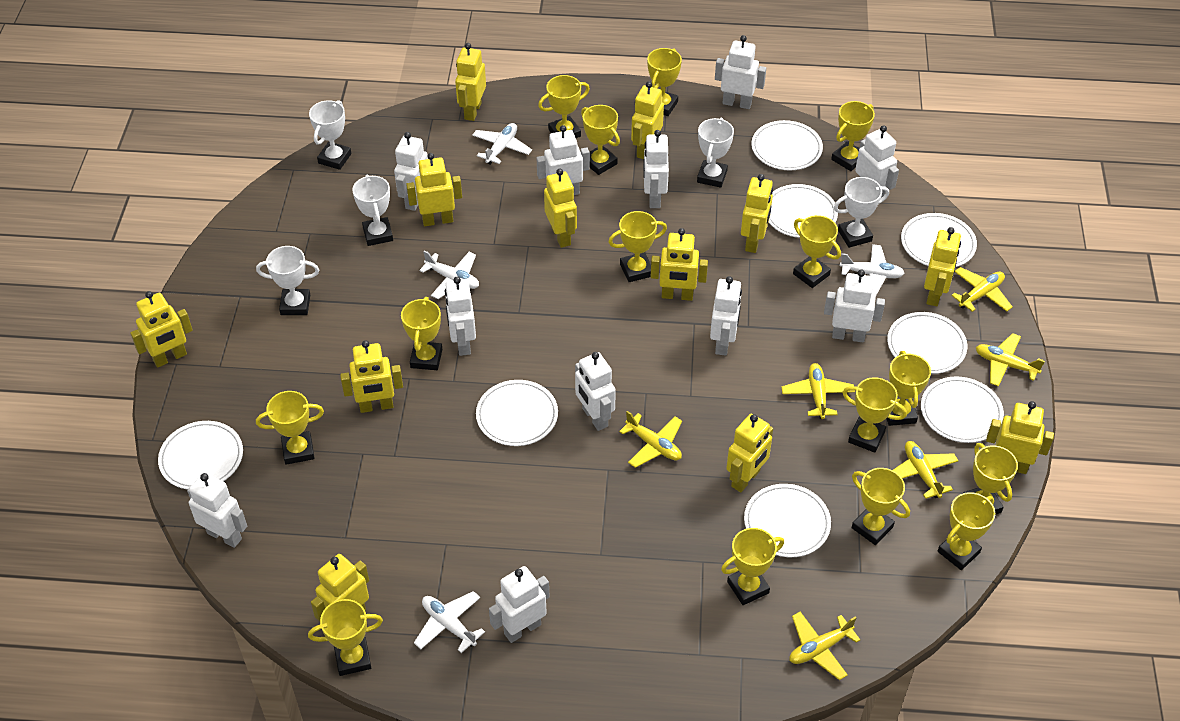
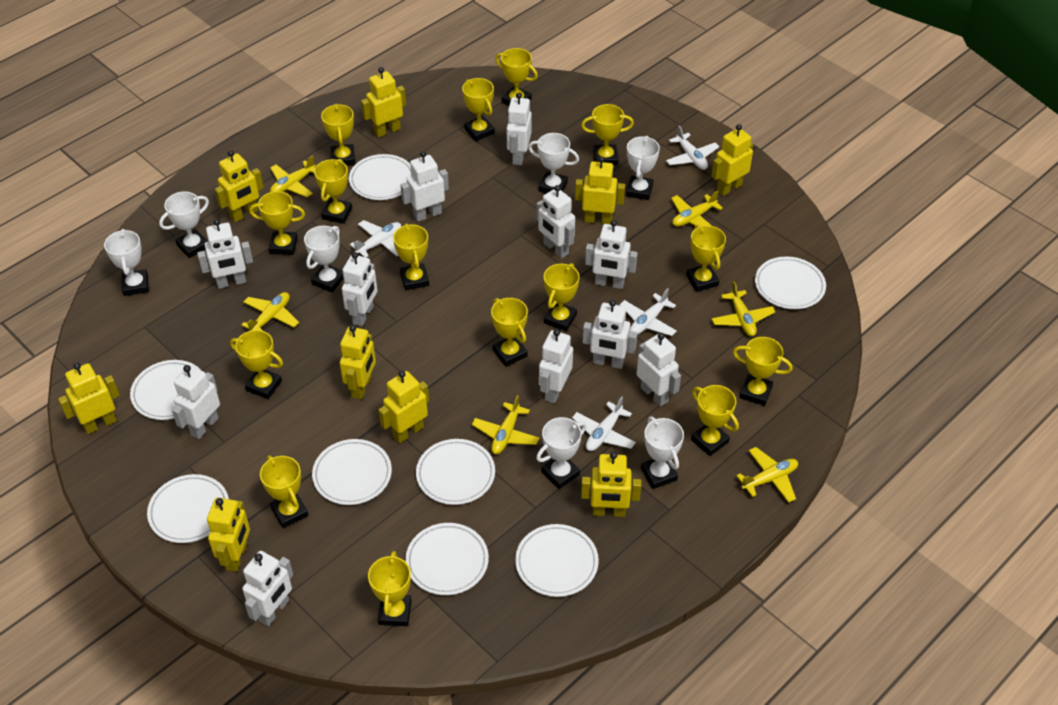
white trophy: 5 -> 7
yellow robot: 12 -> 9

